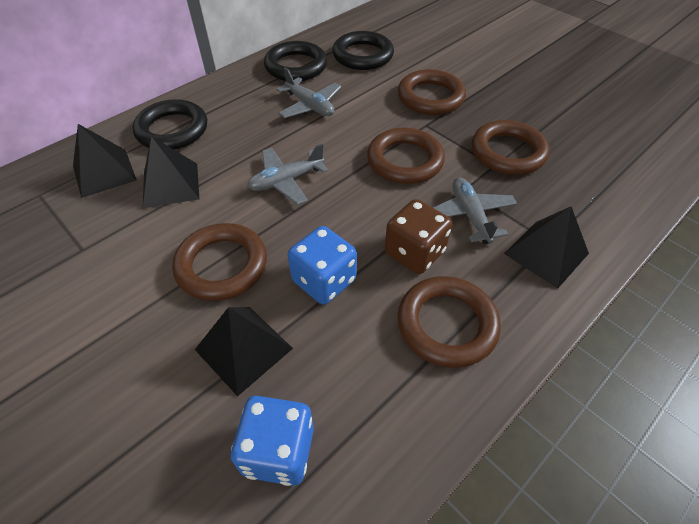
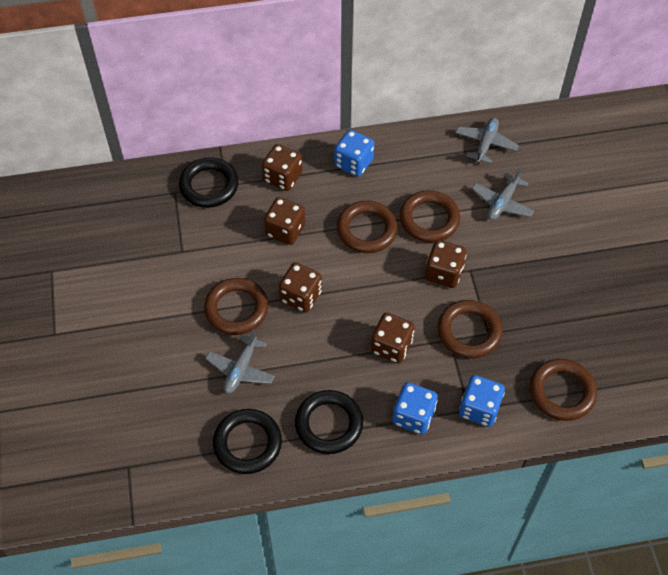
black pyramid: 4 -> 0
blue dice: 2 -> 3
brown dice: 1 -> 5

